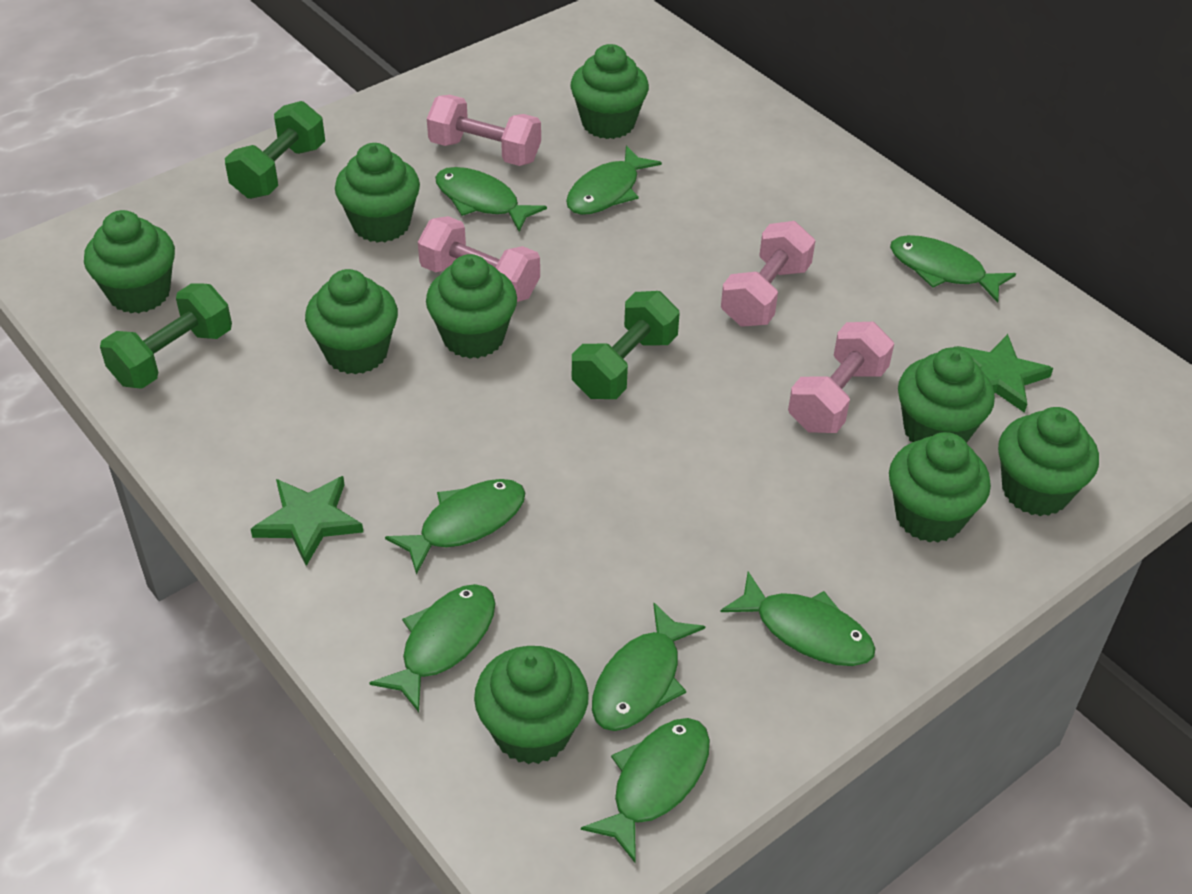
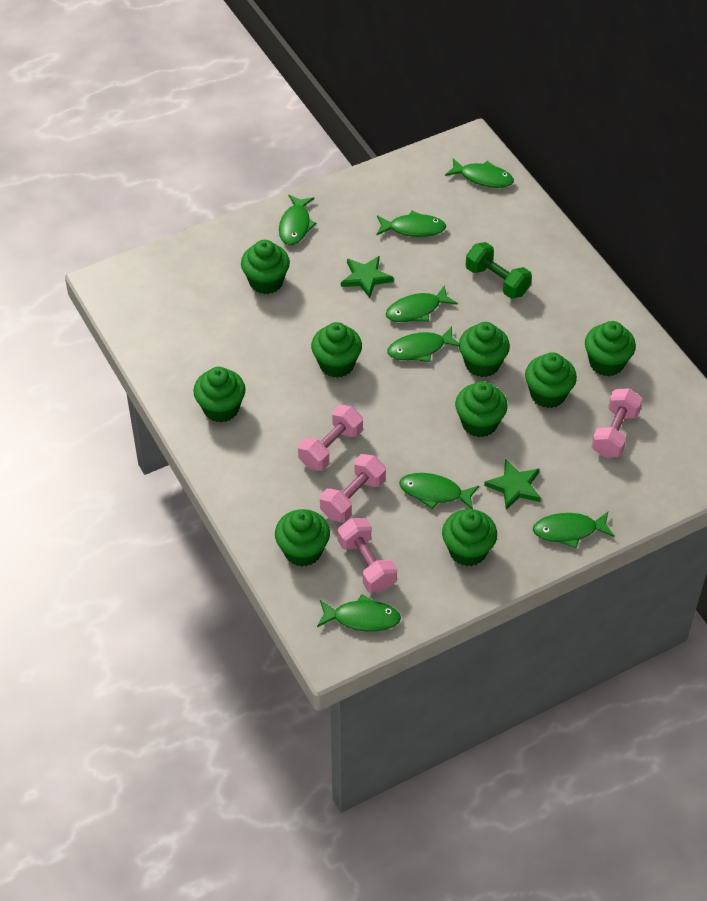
green dumbbell: 3 -> 1

